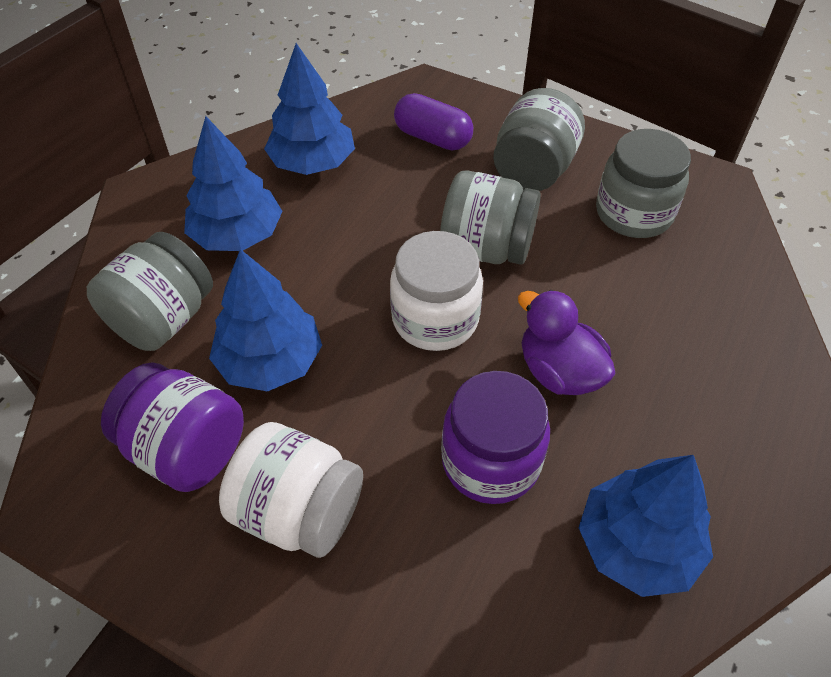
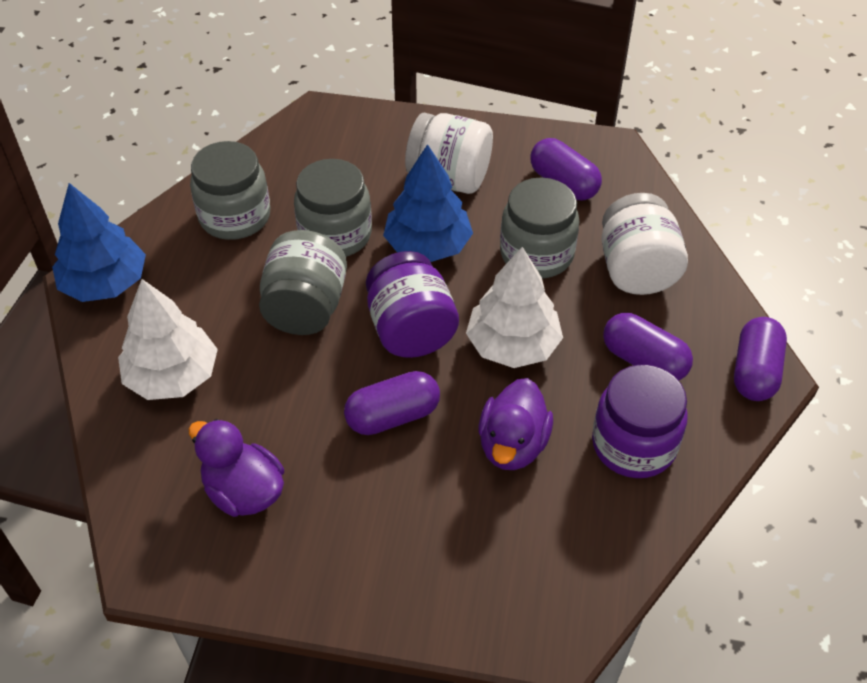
blue tree: 4 -> 2
purple capsule: 1 -> 4
purple duck: 1 -> 2
white tree: 0 -> 2

